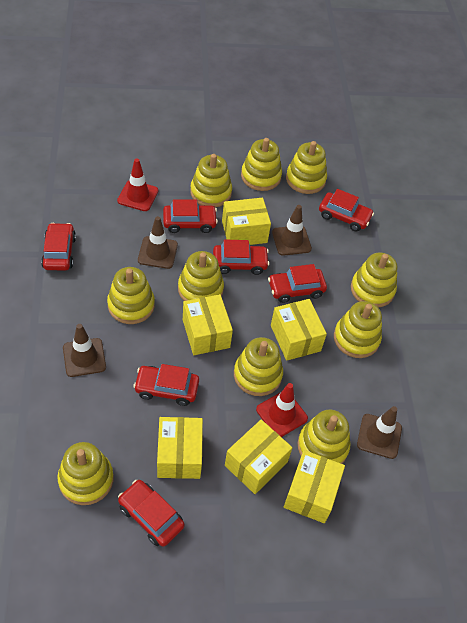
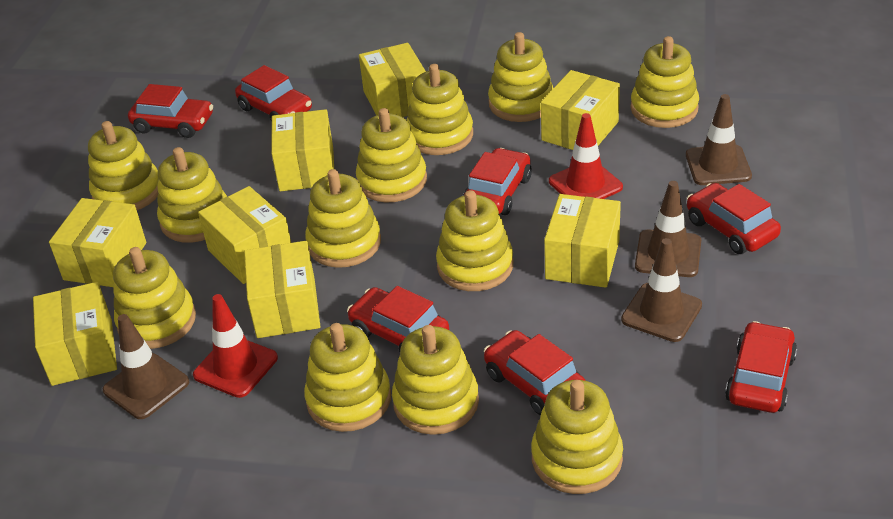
yellow box: 6 -> 8
yellow stacking toy: 10 -> 12

